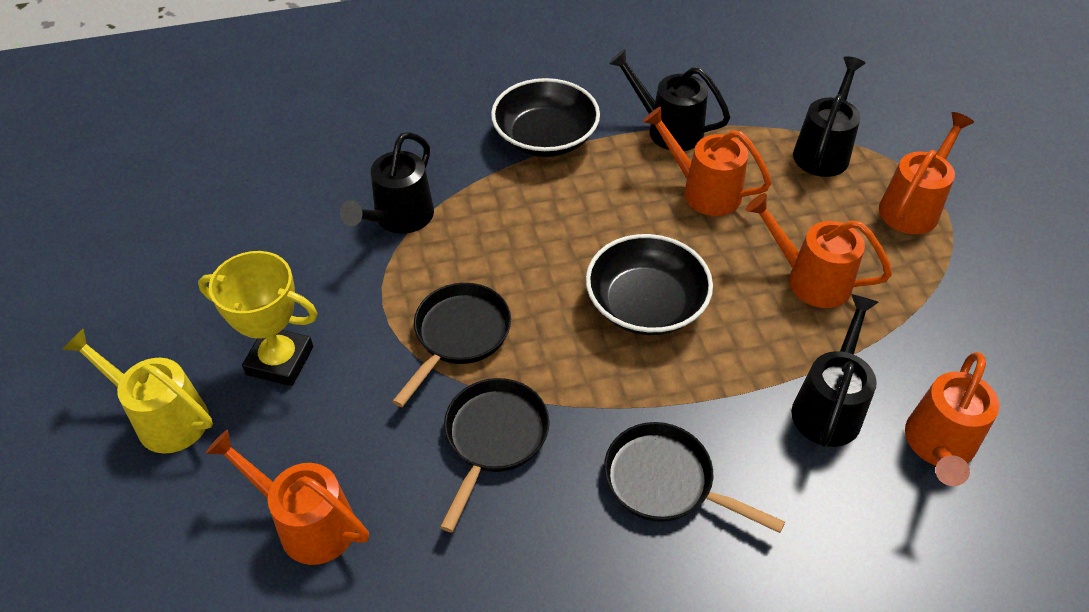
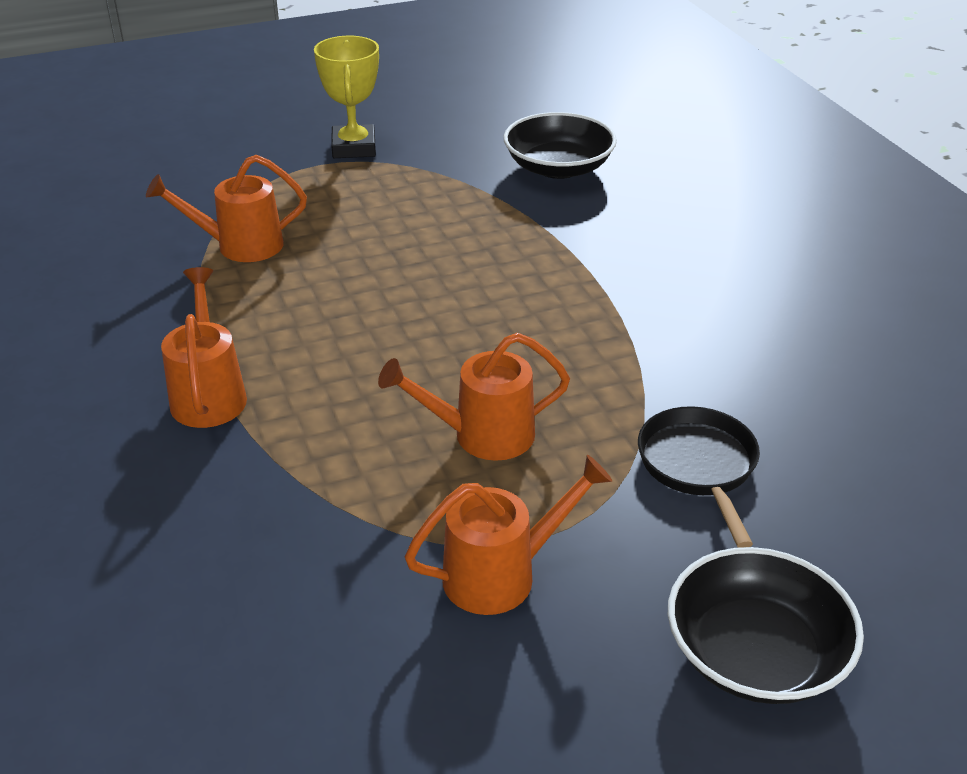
black pan: 3 -> 1
black watering can: 4 -> 0
orange watering can: 5 -> 4
yellow watering can: 1 -> 0

